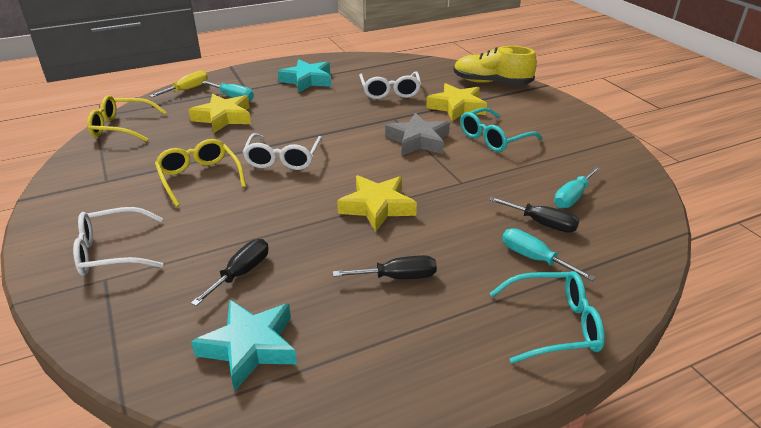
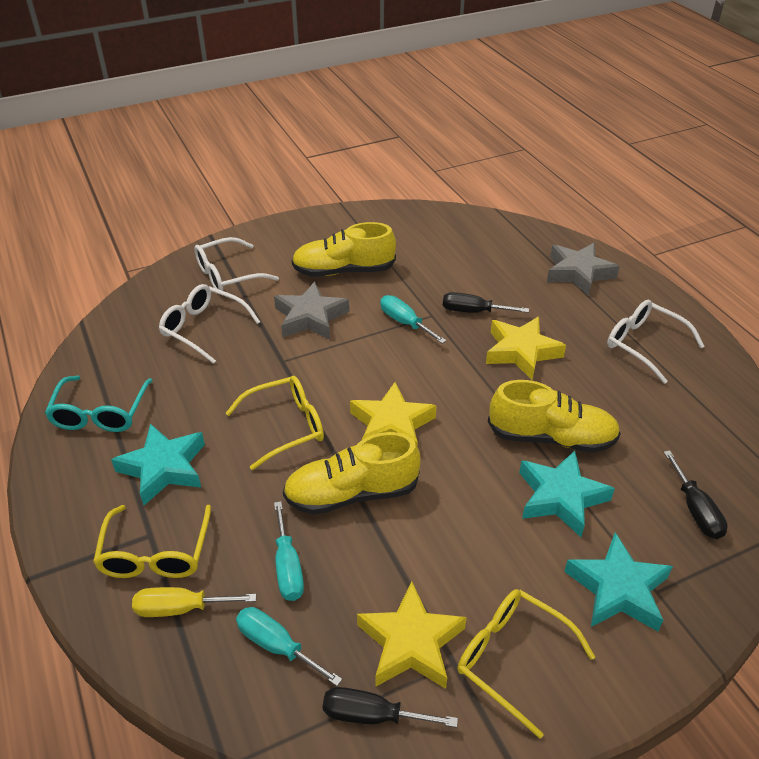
grey star: 1 -> 2
turquoise glasses: 2 -> 1
turquoise star: 2 -> 3
yellow glasses: 2 -> 3
yellow shoe: 1 -> 3

